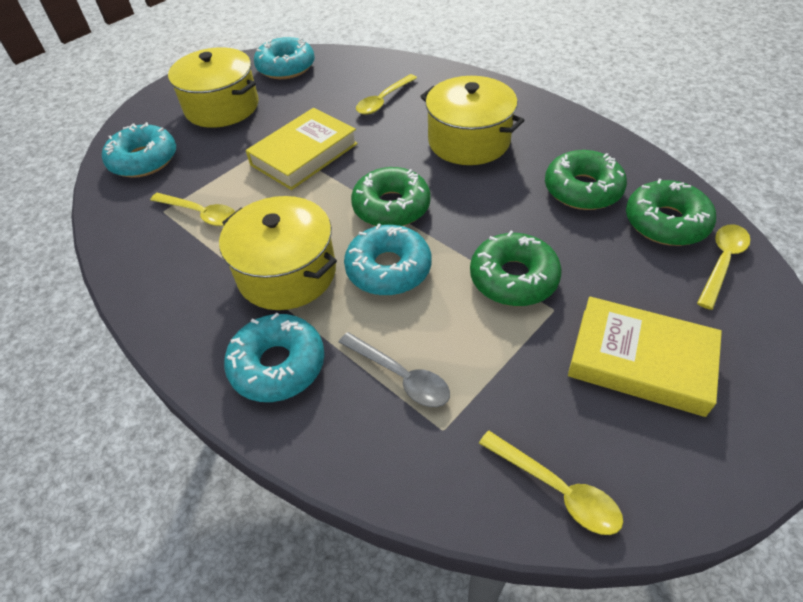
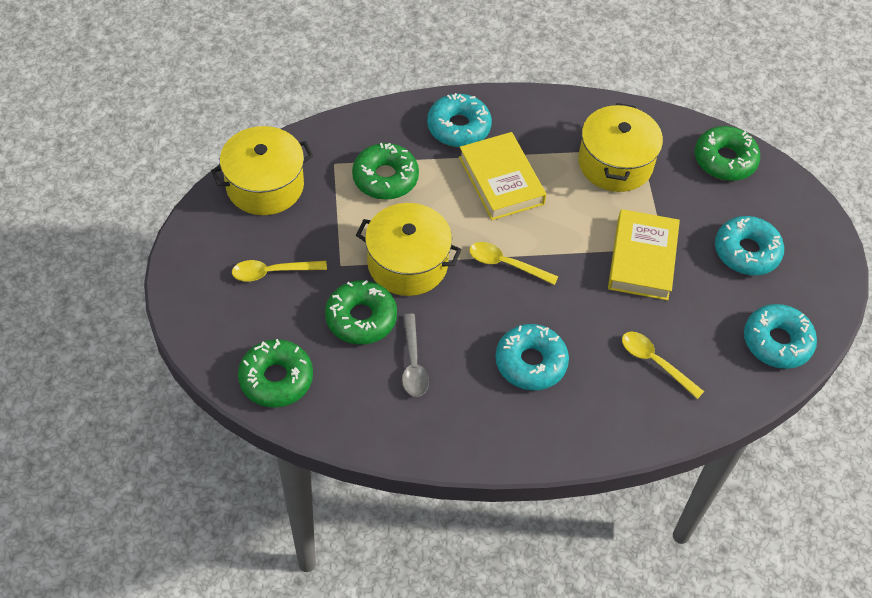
yellow spoon: 4 -> 3

